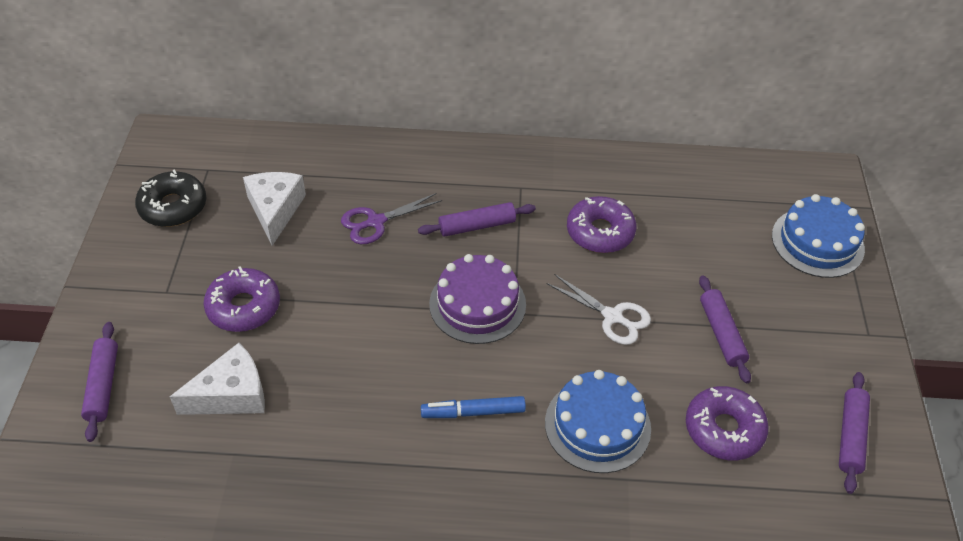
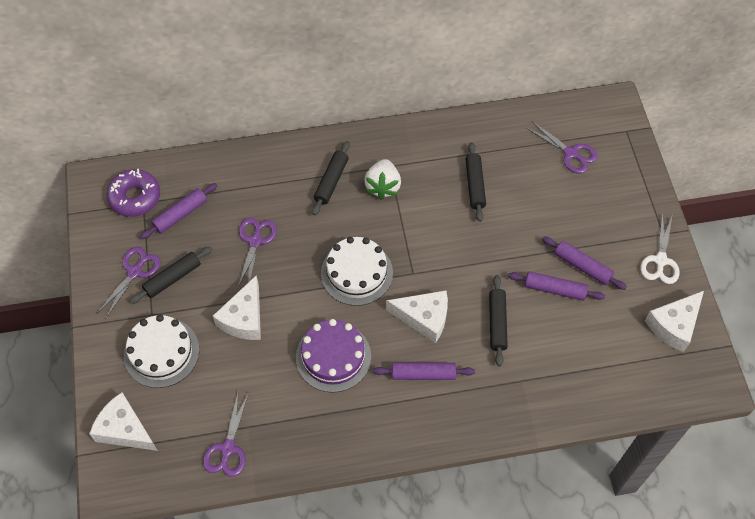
black donut: 1 -> 0
black rolling pin: 0 -> 4
blue cake: 2 -> 0
blue marker: 1 -> 0
purple donut: 3 -> 1
purple scissors: 1 -> 4
white cake: 0 -> 2
white cheese: 2 -> 4
white strawberry: 0 -> 1

